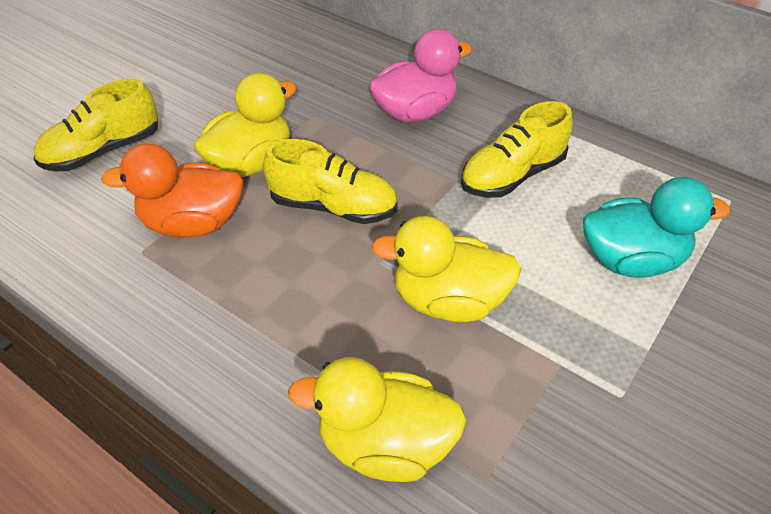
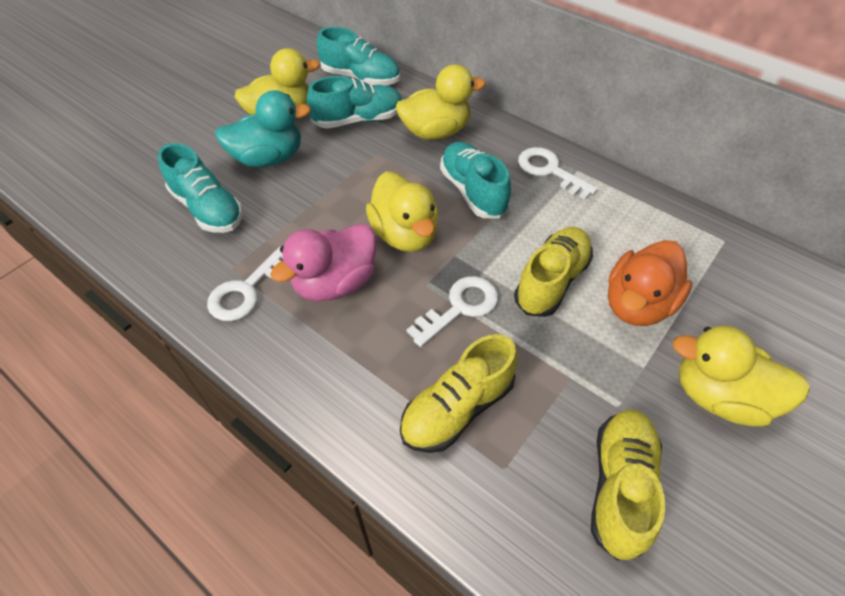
turquoise shoe: 0 -> 4
white key: 0 -> 3
yellow duck: 3 -> 4

